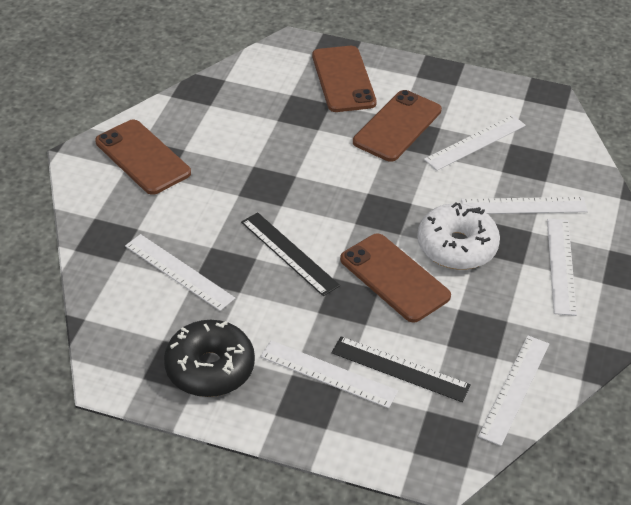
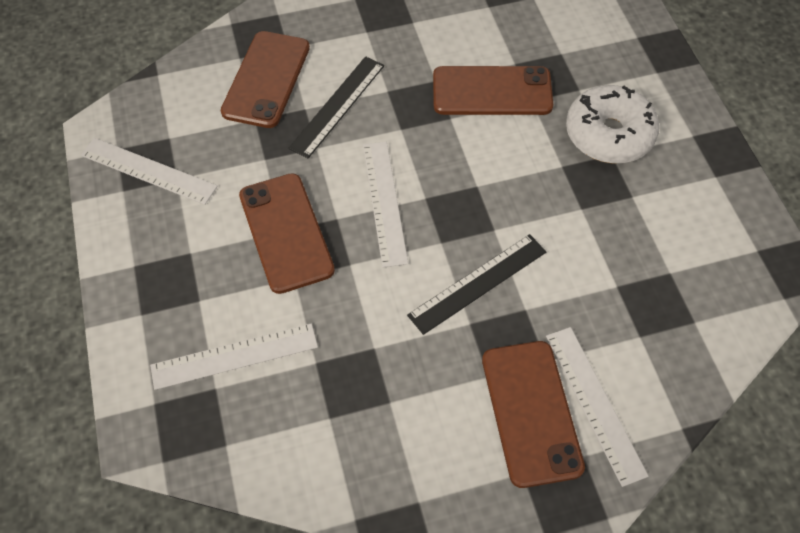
black donut: 1 -> 0
white ruler: 6 -> 4

